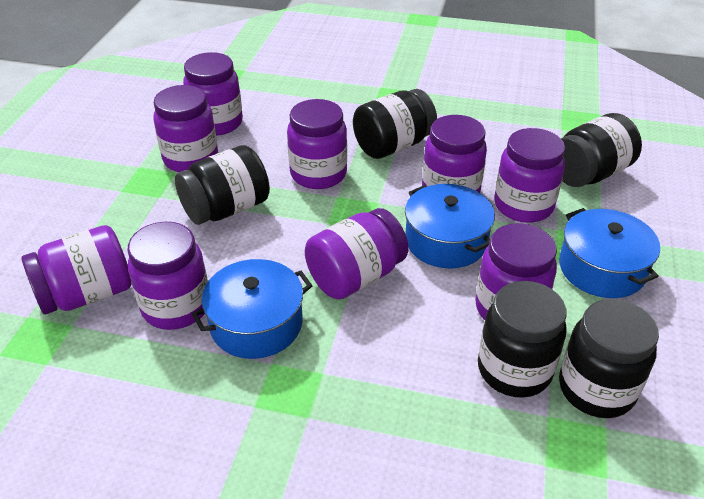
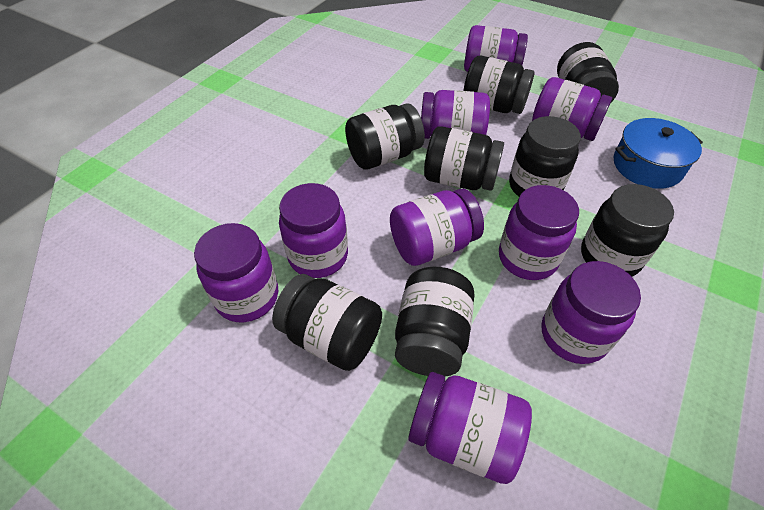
black jar: 5 -> 8
blue pot: 3 -> 1

